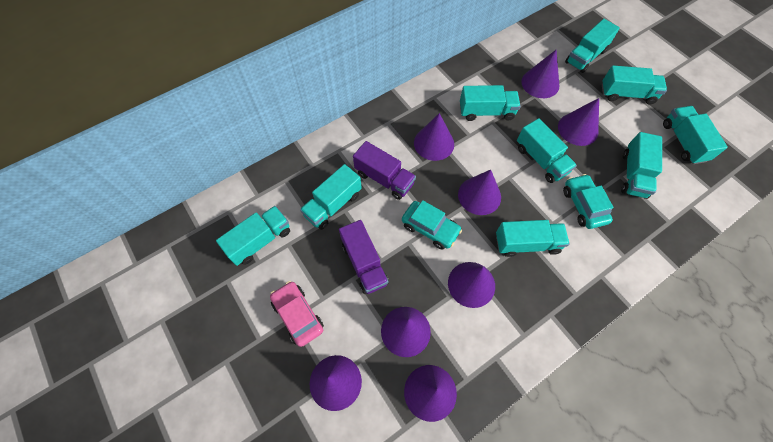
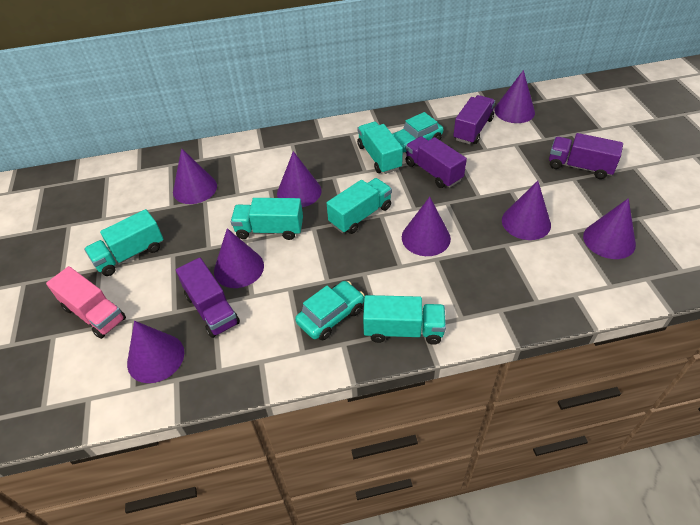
pink car: 1 -> 0
pink truck: 0 -> 1
purple truck: 2 -> 4
turquoise truck: 9 -> 5

